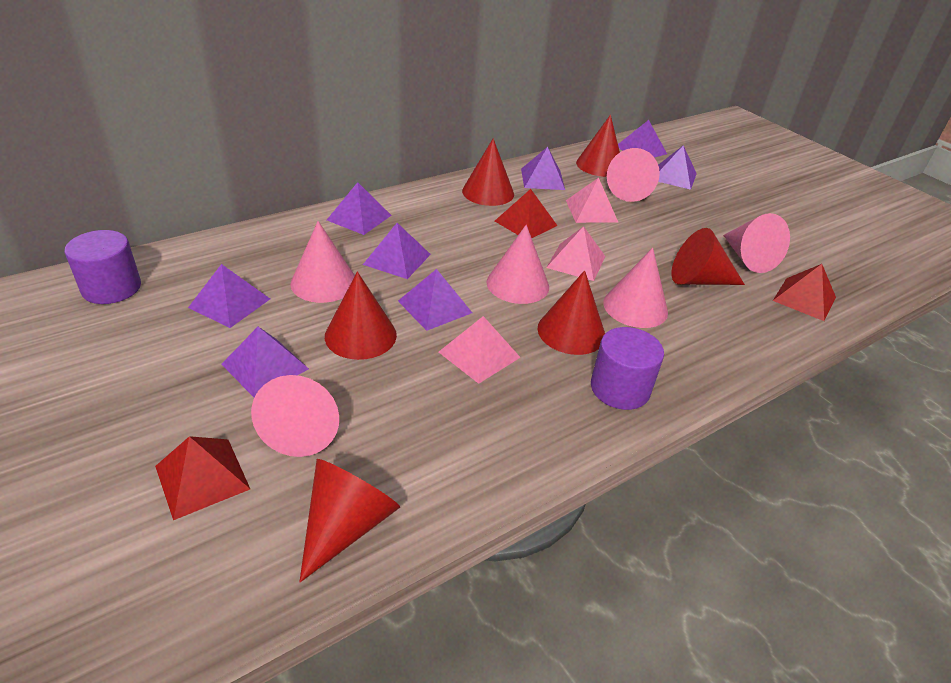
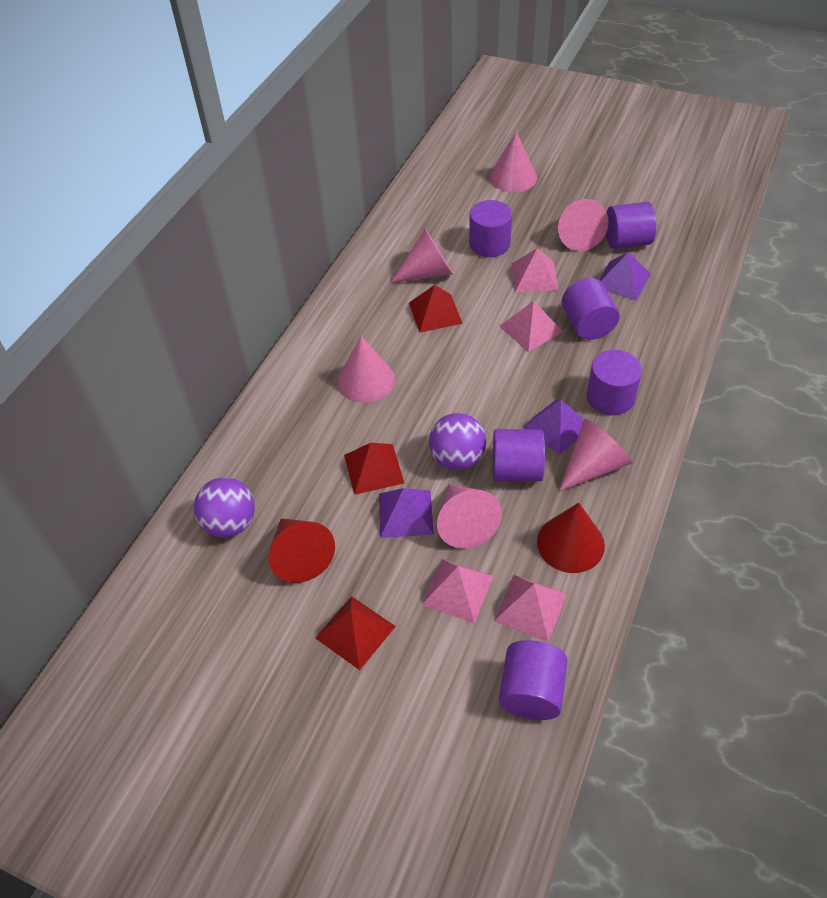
pink pyramid: 3 -> 4
purple ball: 0 -> 2
purple cylinder: 2 -> 6
purple pyramid: 8 -> 3
red cone: 6 -> 2

